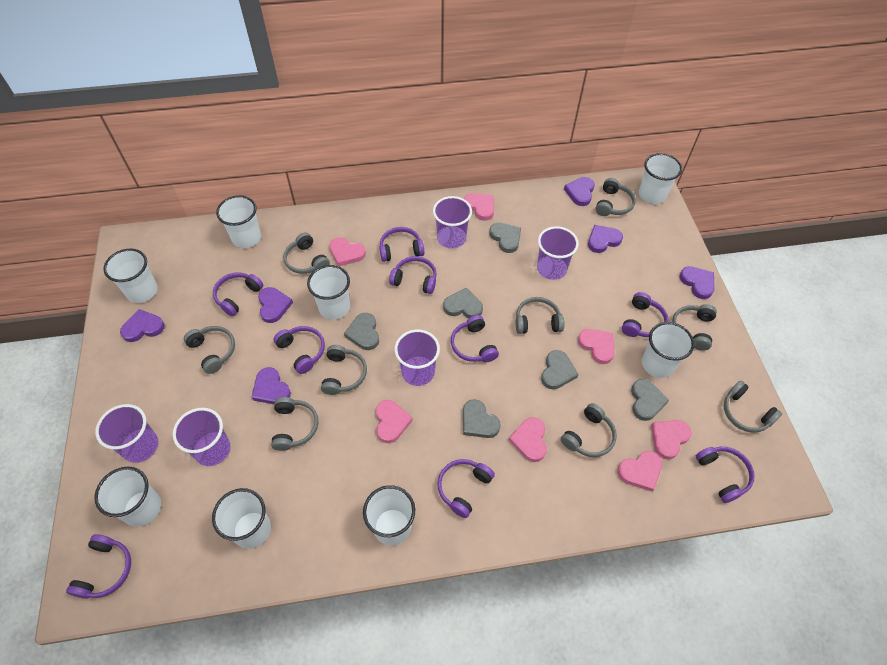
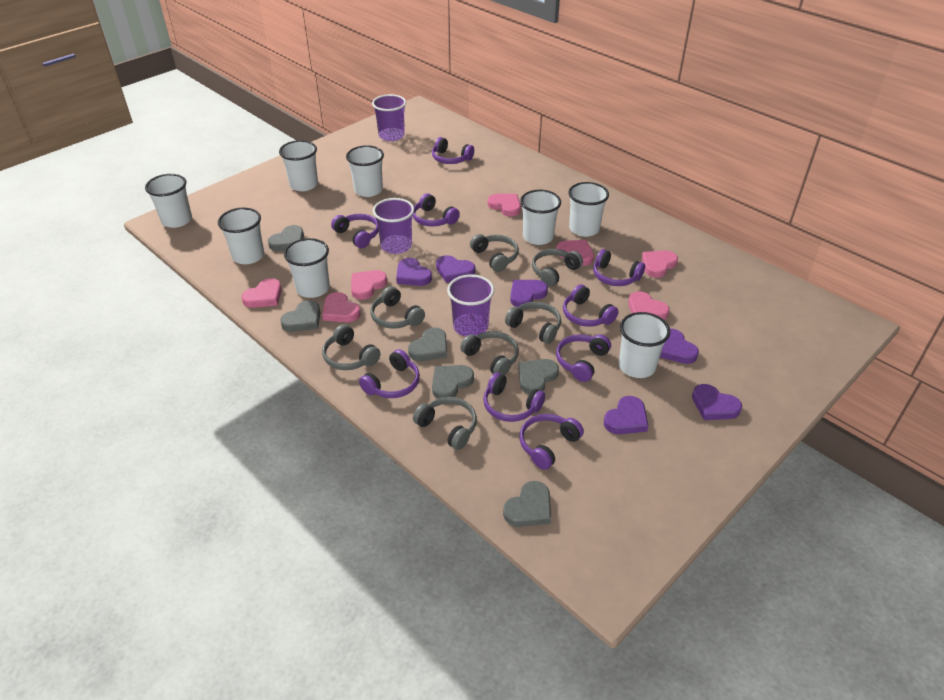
grey headphones: 9 -> 7
purple cup: 5 -> 3

